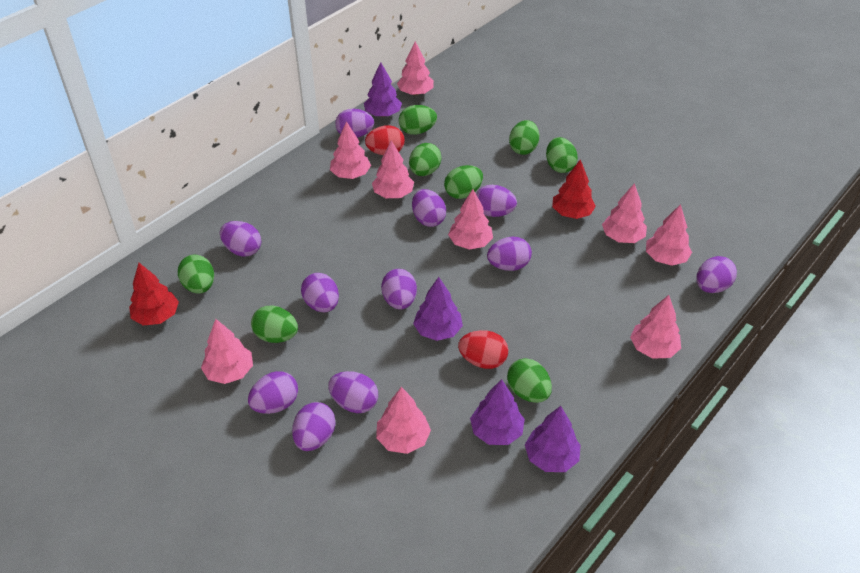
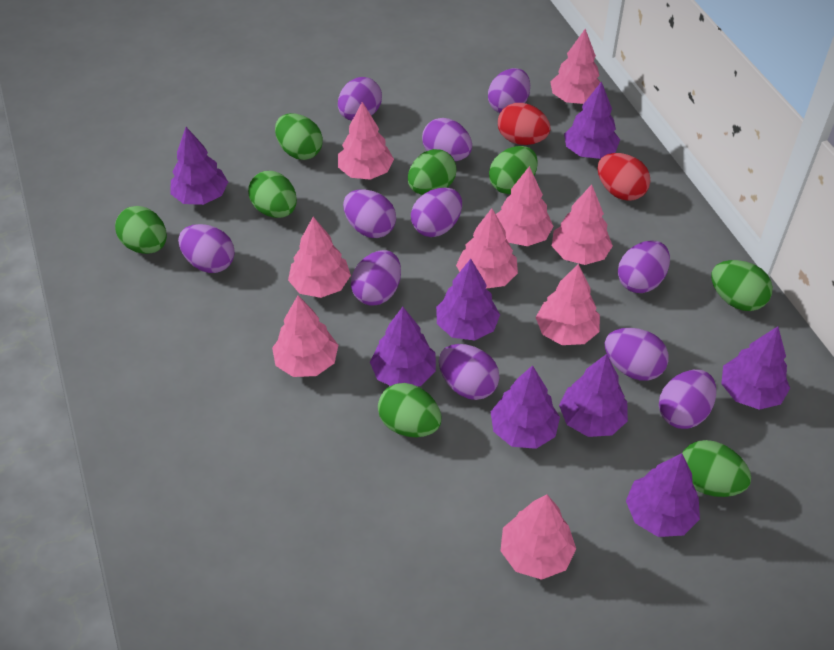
purple tree: 4 -> 8
red tree: 2 -> 0

